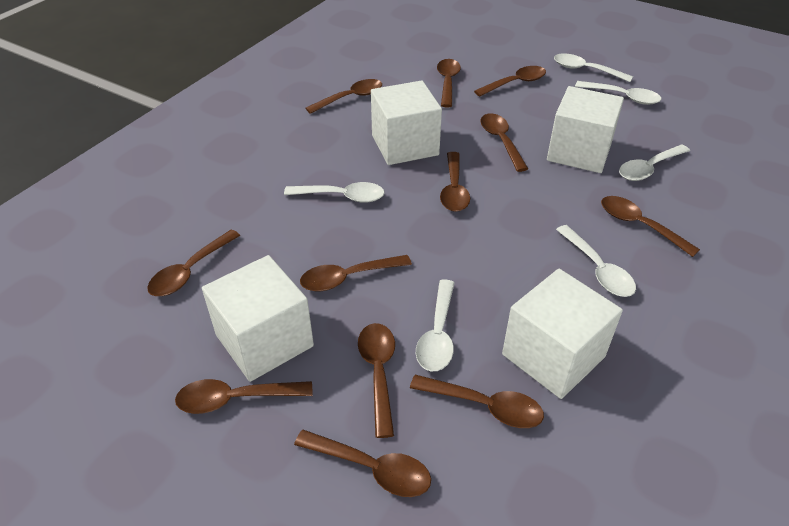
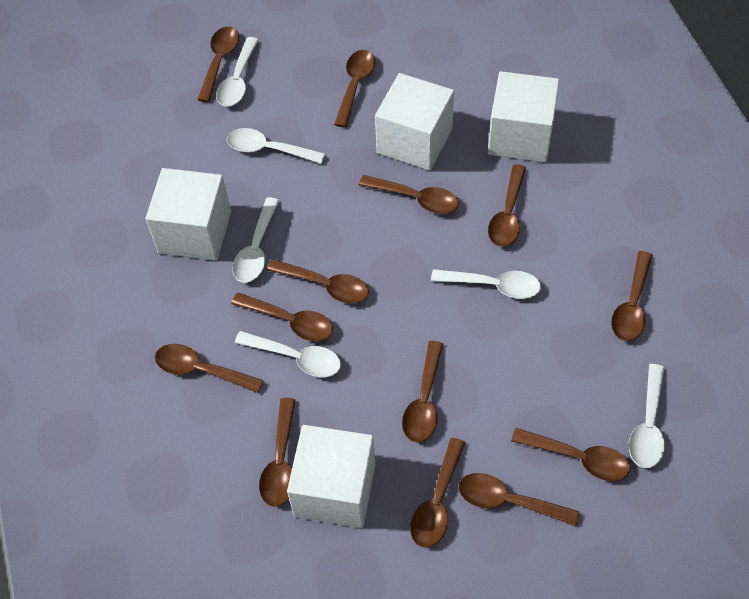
brown spoon: 12 -> 13

